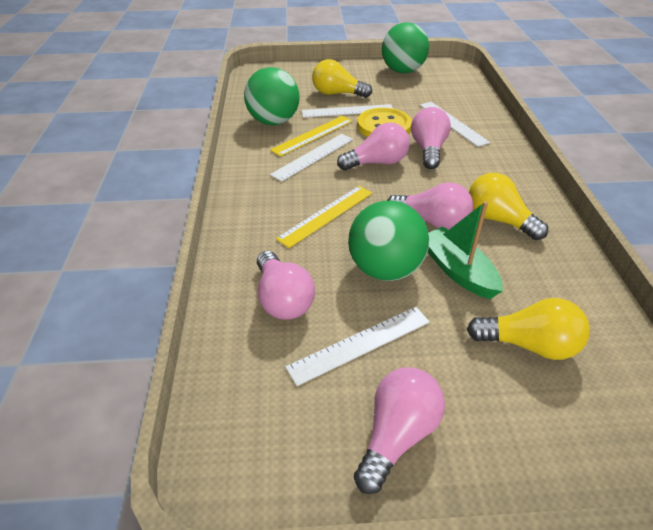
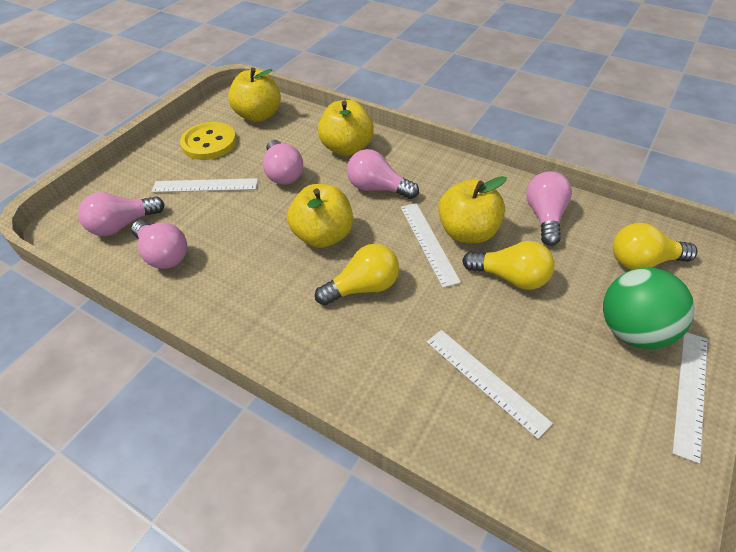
green ball: 3 -> 1
green boat: 1 -> 0
yellow apple: 0 -> 4
yellow ruler: 2 -> 0

